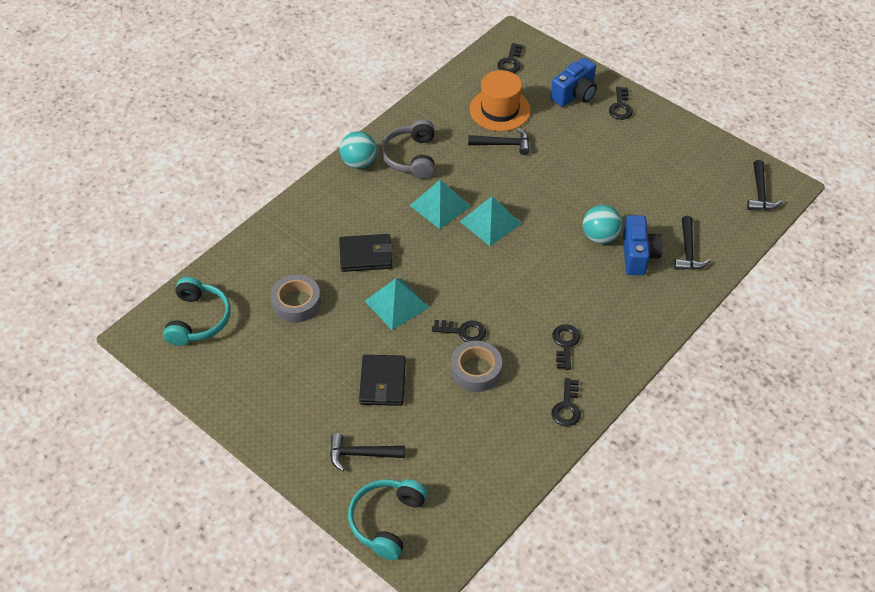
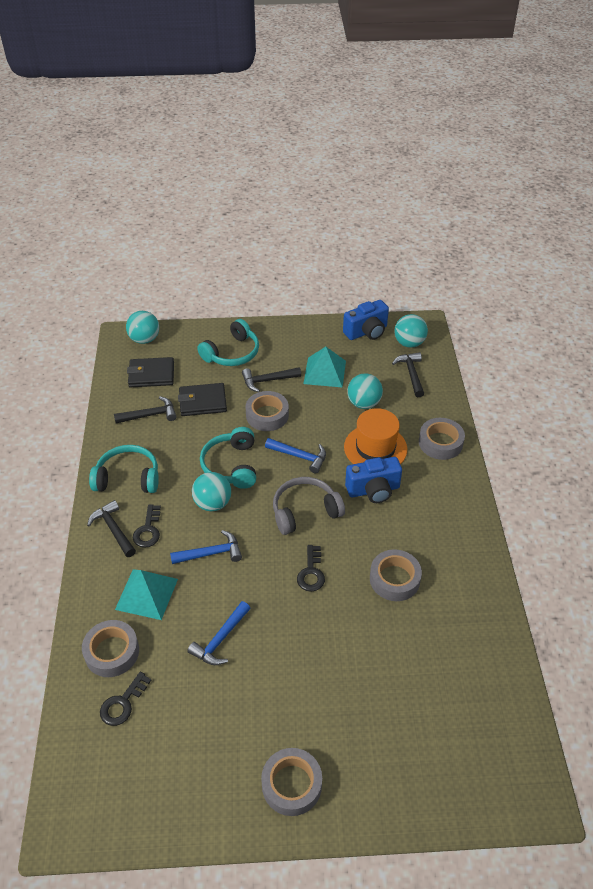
black key: 5 -> 3
blue hammer: 0 -> 3
grey tape: 2 -> 5
turquoise ball: 2 -> 4
turquoise headphones: 2 -> 3
turquoise pyramid: 3 -> 2

